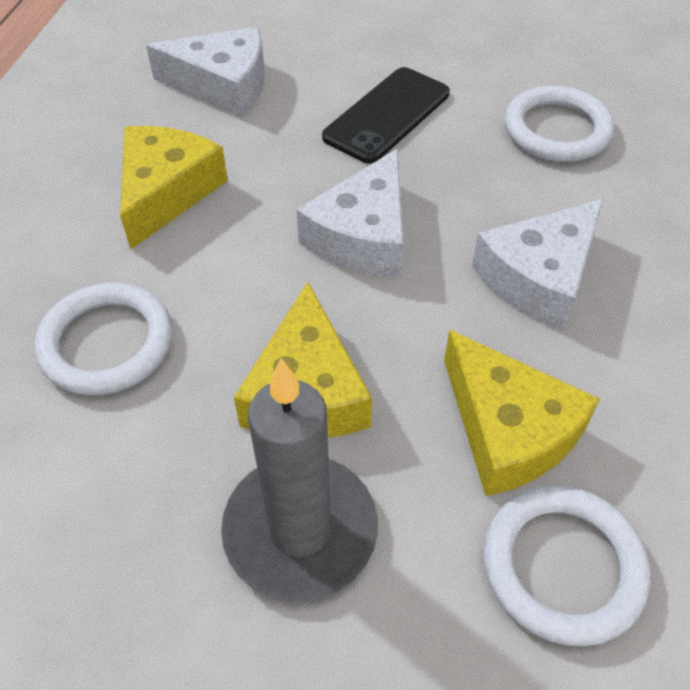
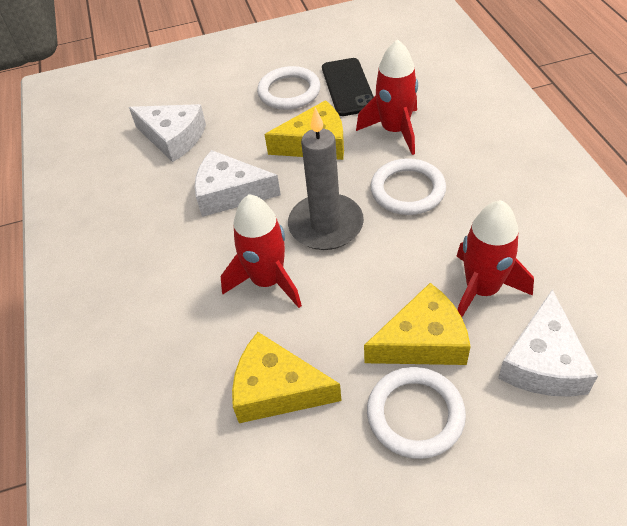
red rocket: 0 -> 3

